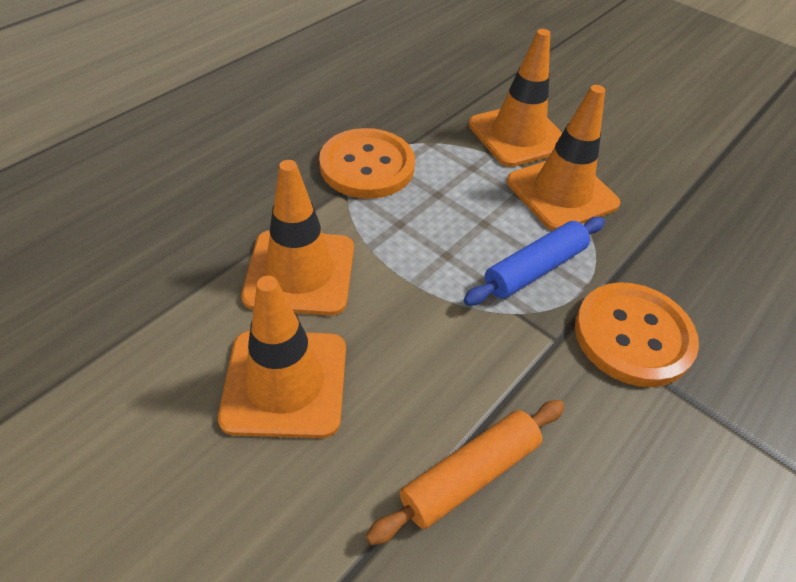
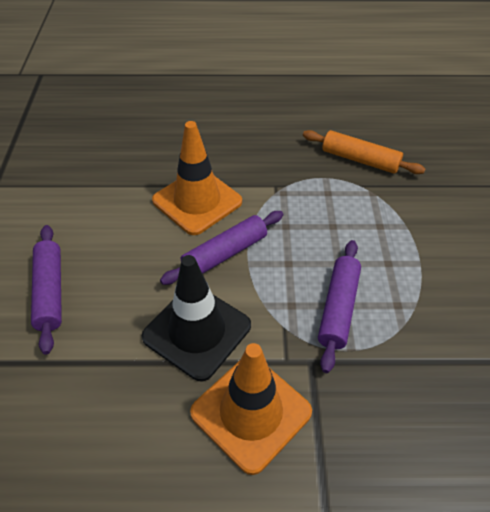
black traffic cone: 0 -> 1
blue rolling pin: 1 -> 0
orange button: 2 -> 0
orange traffic cone: 4 -> 2
purple rolling pin: 0 -> 3

